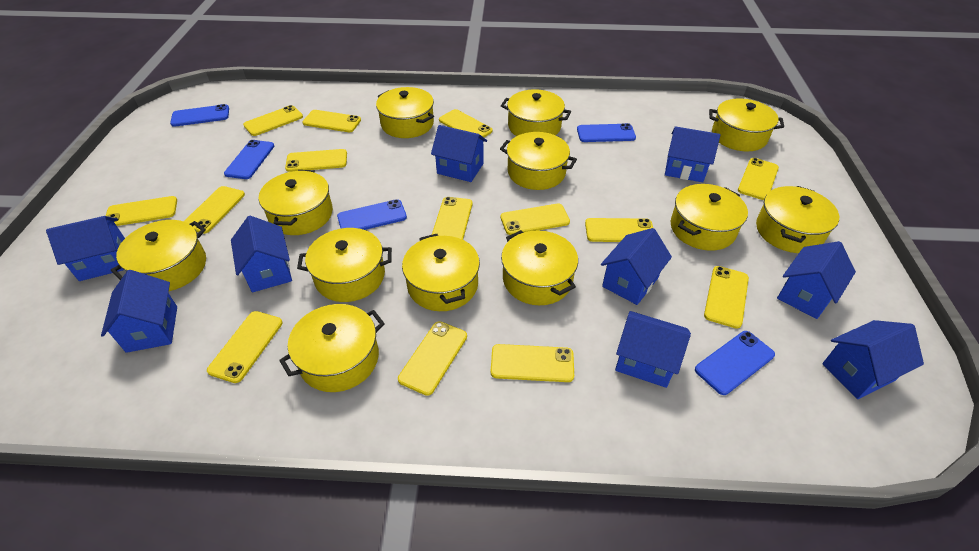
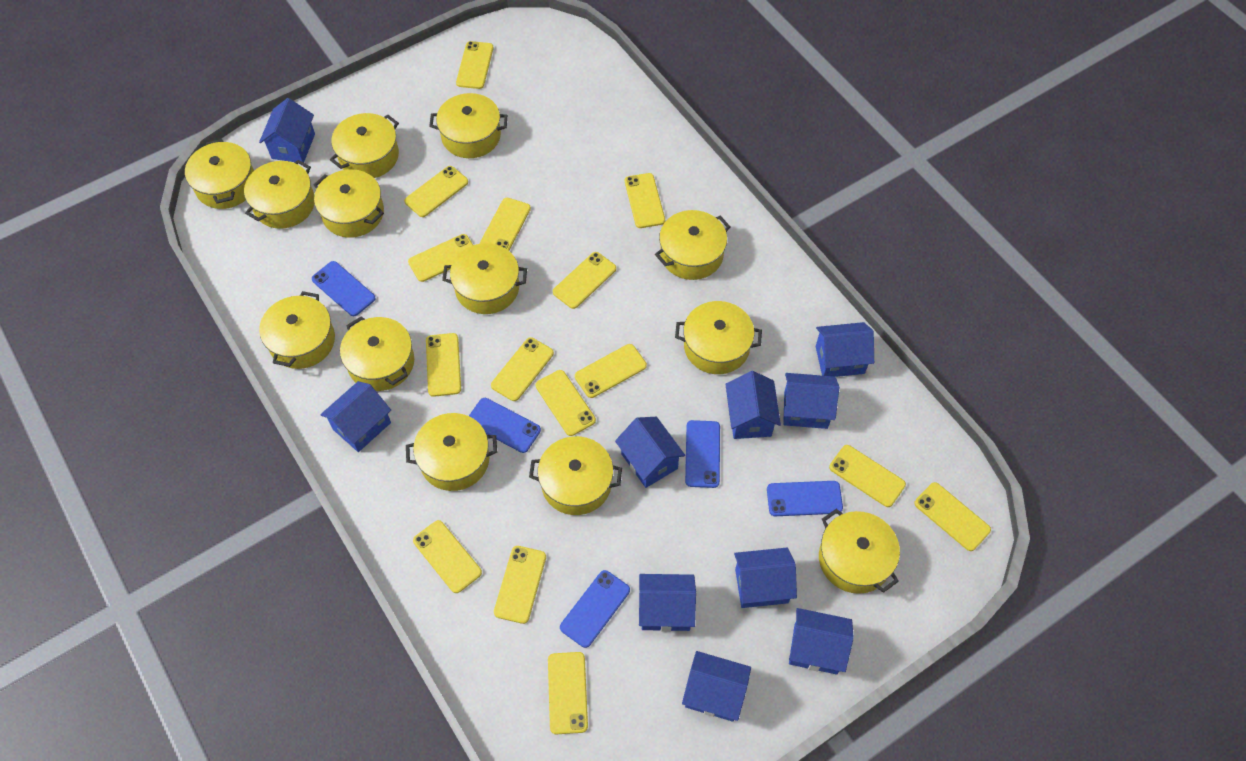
blue house: 9 -> 10
yellow phone: 14 -> 15
yellow pot: 12 -> 13

